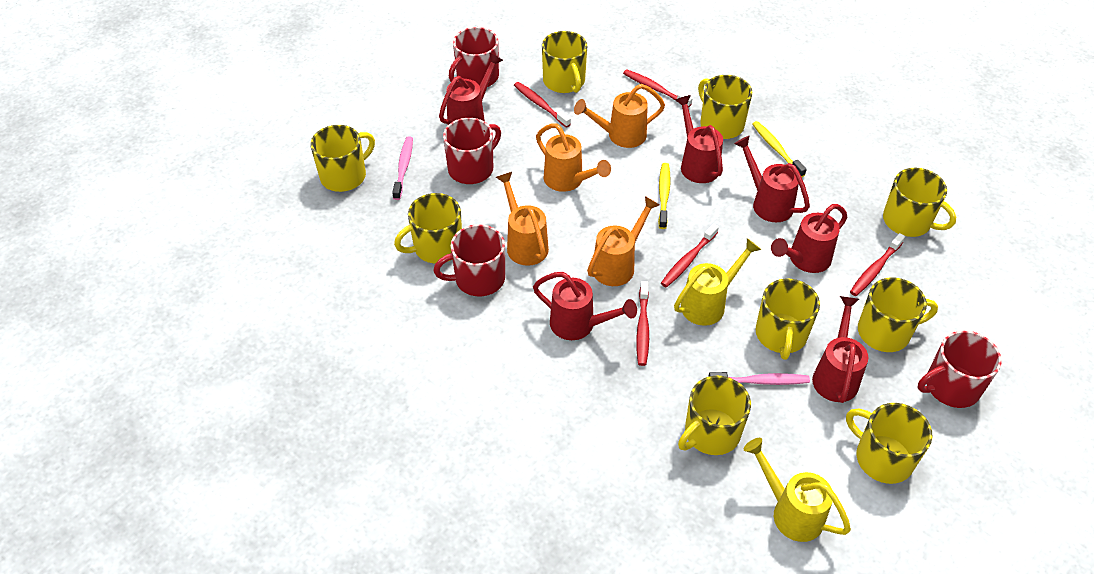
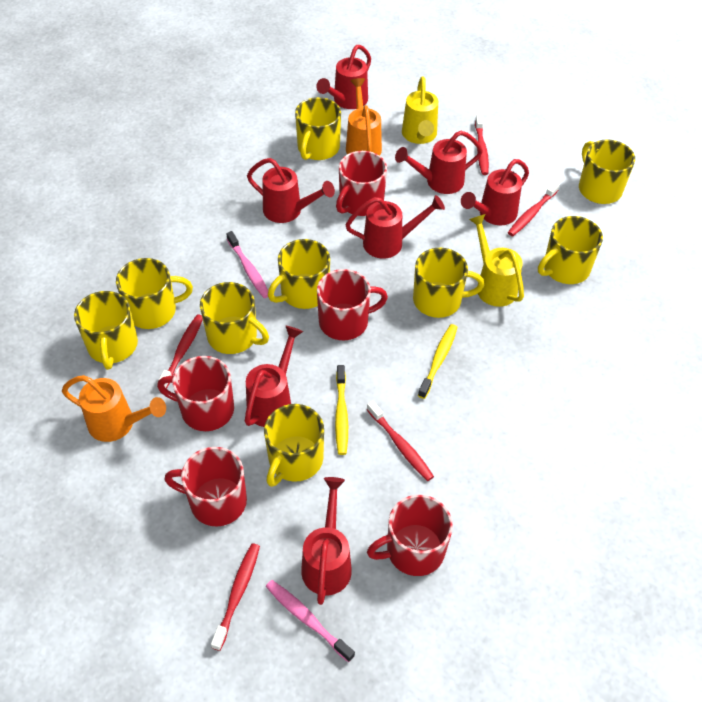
orange watering can: 4 -> 2
red mug: 4 -> 5
red watering can: 6 -> 7

